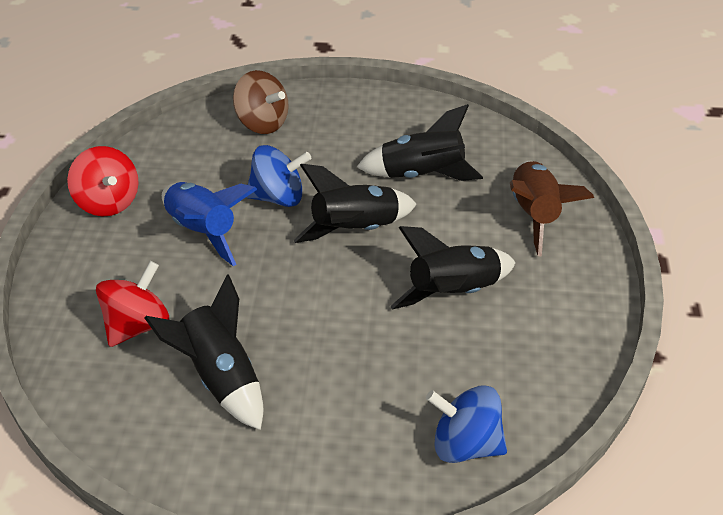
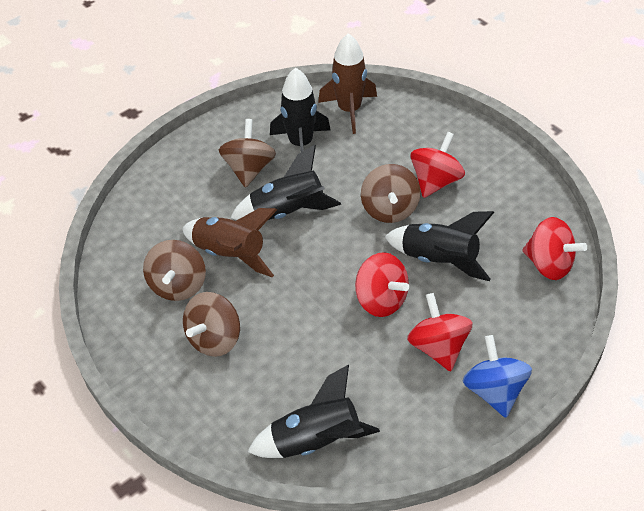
blue rocket: 1 -> 0
blue spinning top: 2 -> 1
brown rocket: 1 -> 2
brown spinning top: 1 -> 4
red spinning top: 2 -> 4

